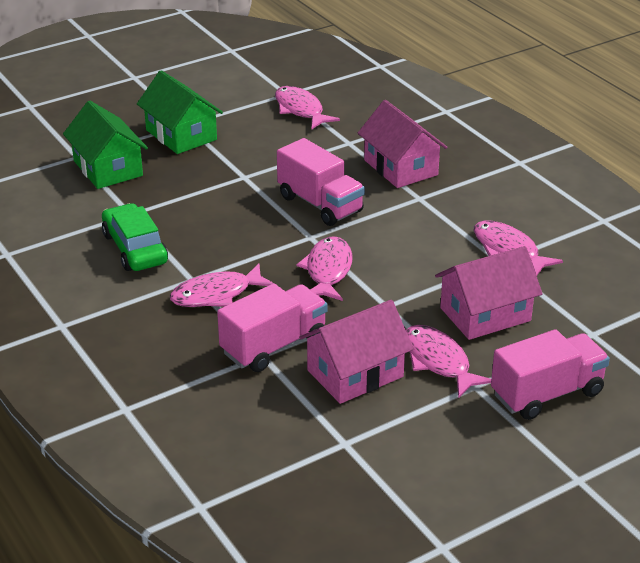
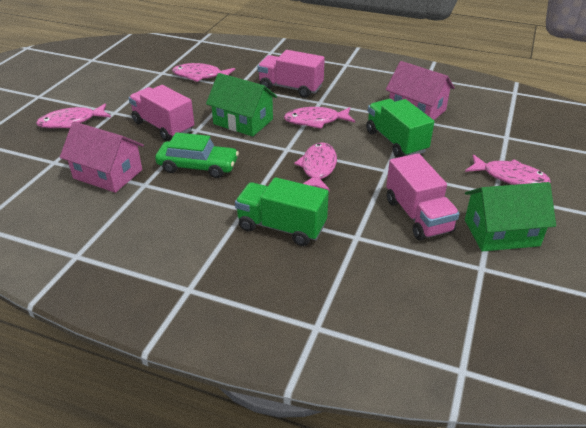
green truck: 0 -> 2
pink house: 3 -> 2

